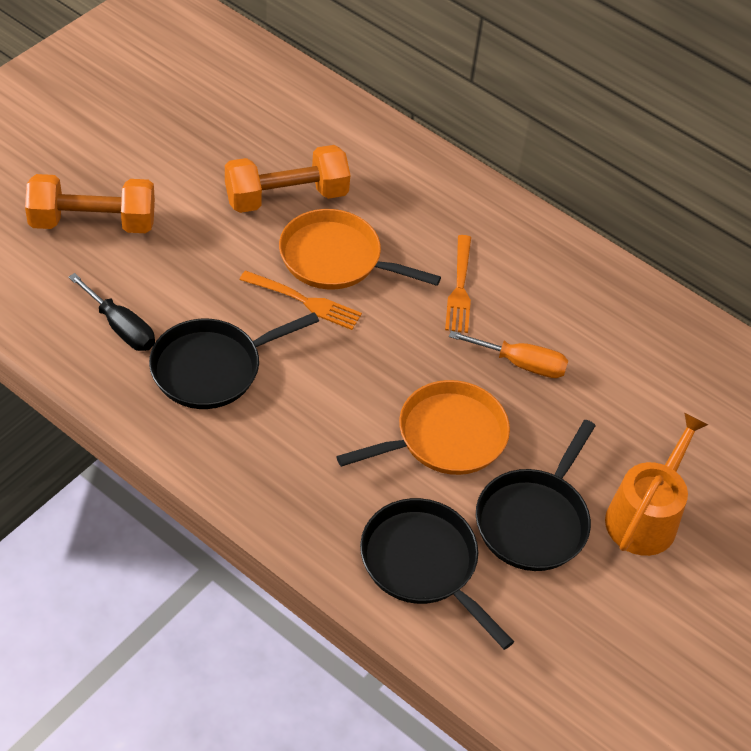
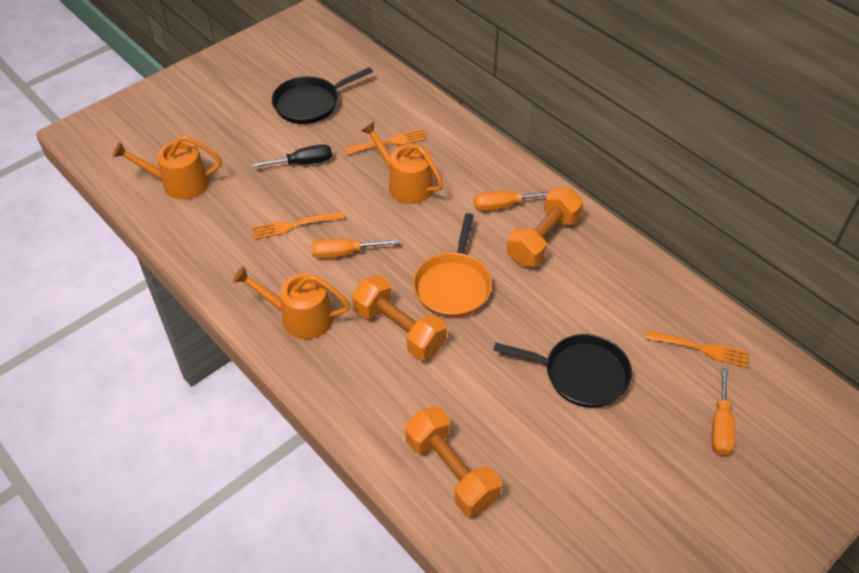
black pan: 3 -> 2
orange dumbbell: 2 -> 3
orange fork: 2 -> 3
orange pan: 2 -> 1
orange screwdriver: 1 -> 3
orange watering can: 1 -> 3

